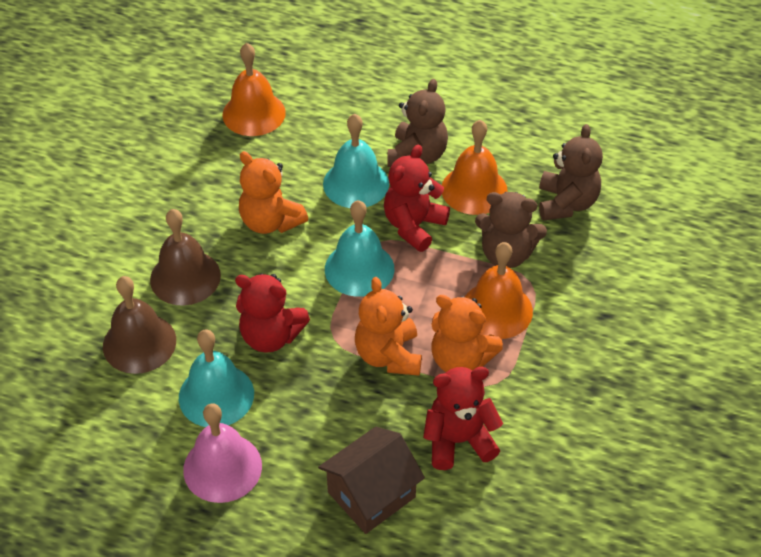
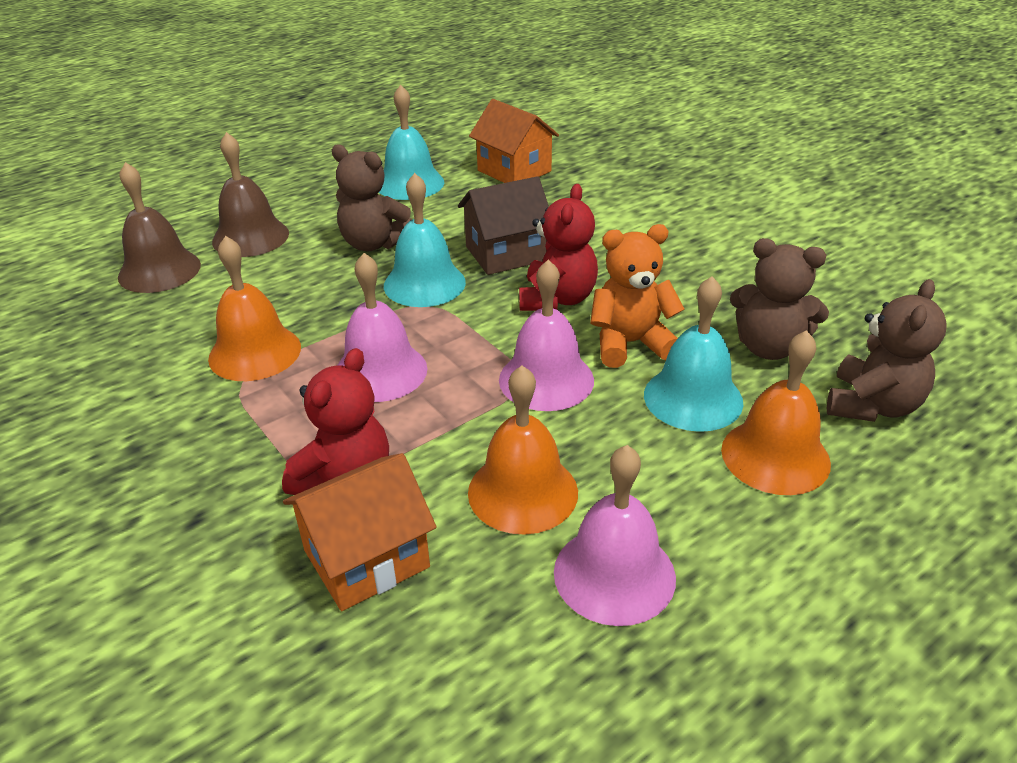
orange house: 0 -> 2
orange teddy bear: 3 -> 1
pink bell: 1 -> 3
red teddy bear: 3 -> 2

